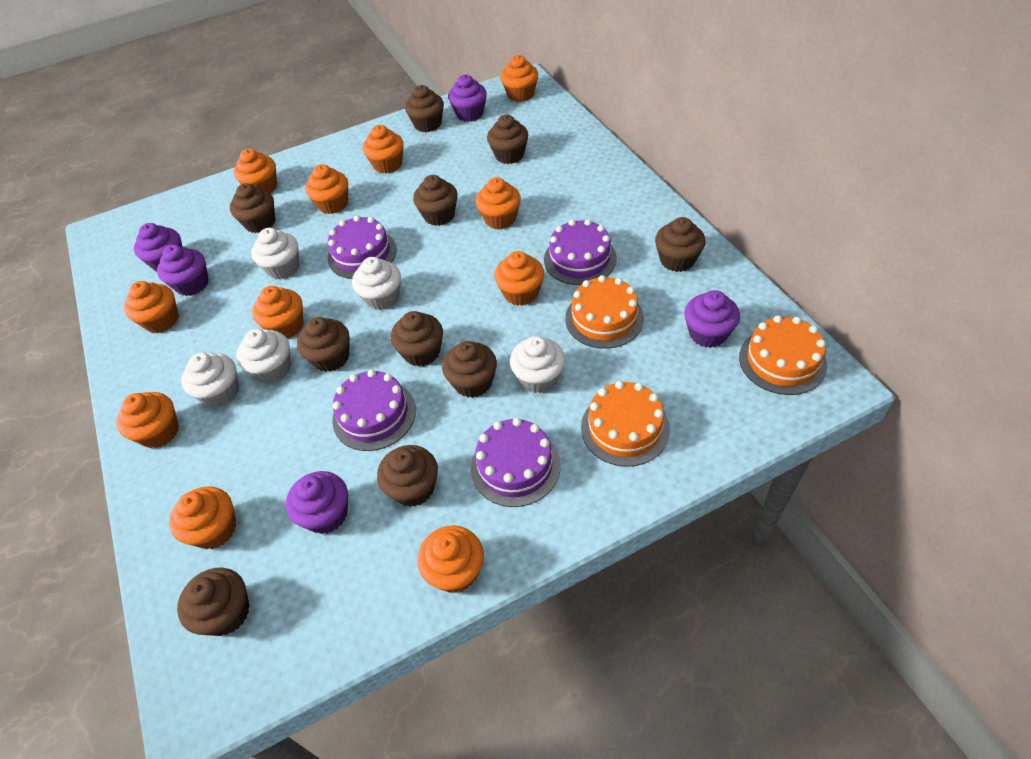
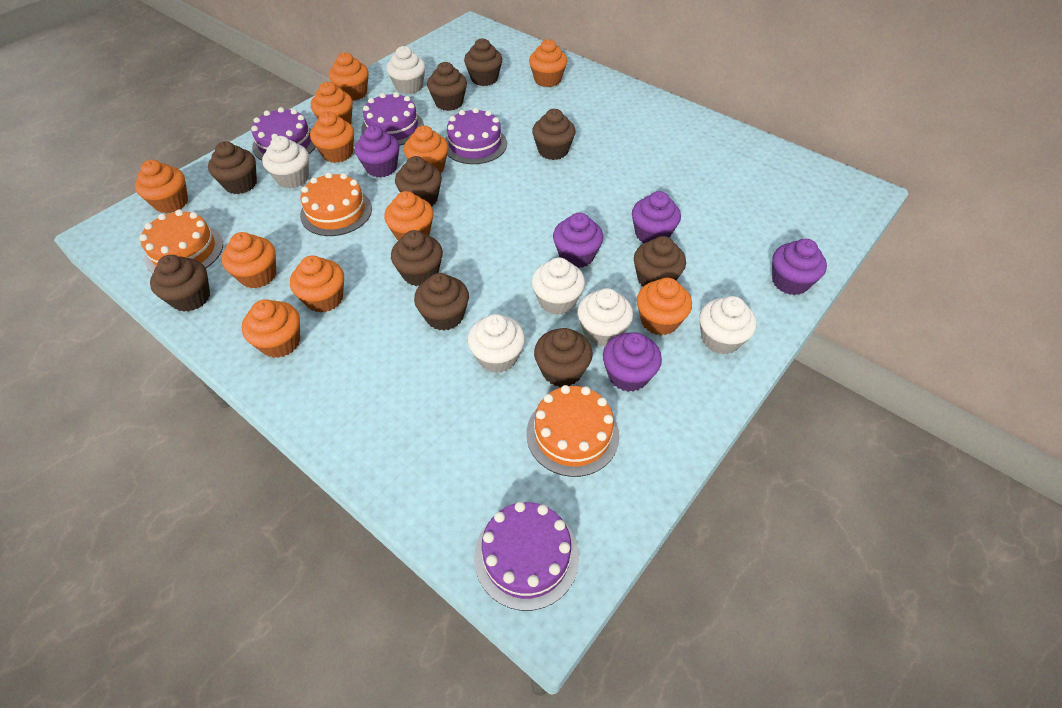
white cupcake: 5 -> 6

